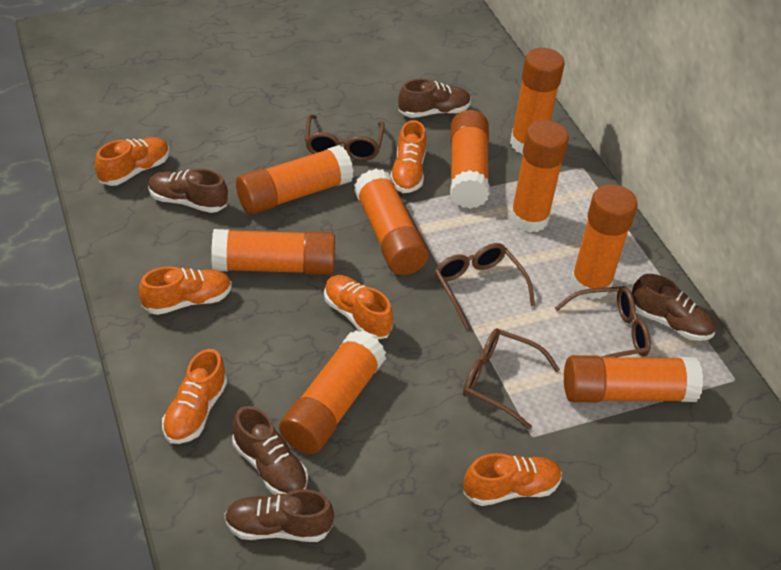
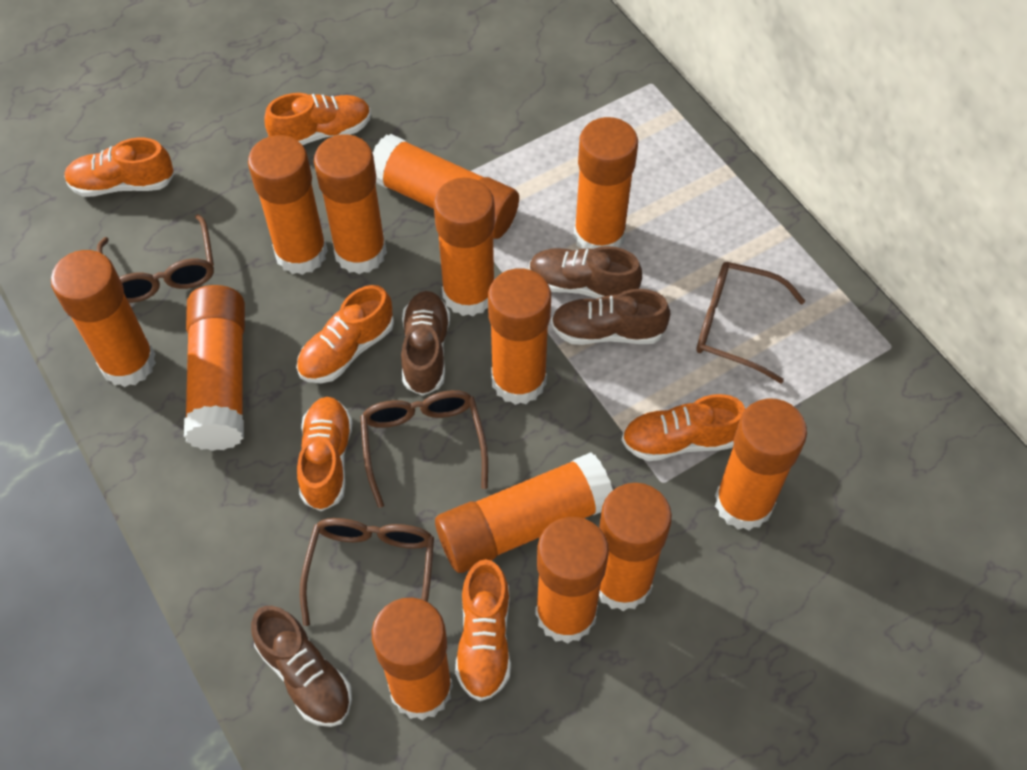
brown shoe: 5 -> 4
orange glue stick: 9 -> 13

